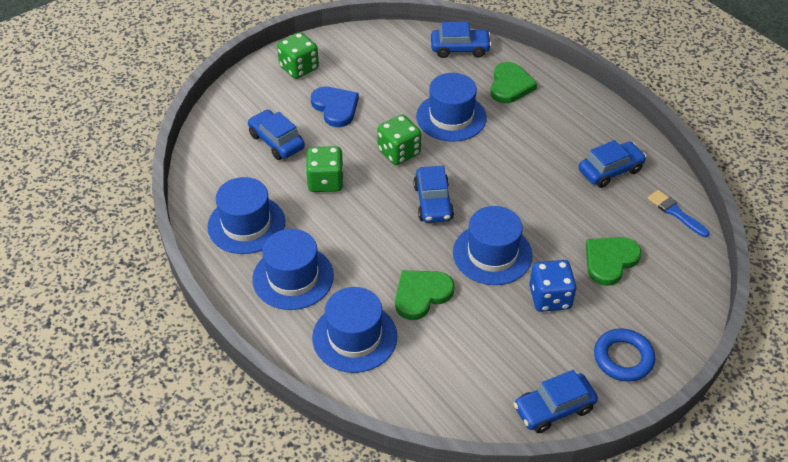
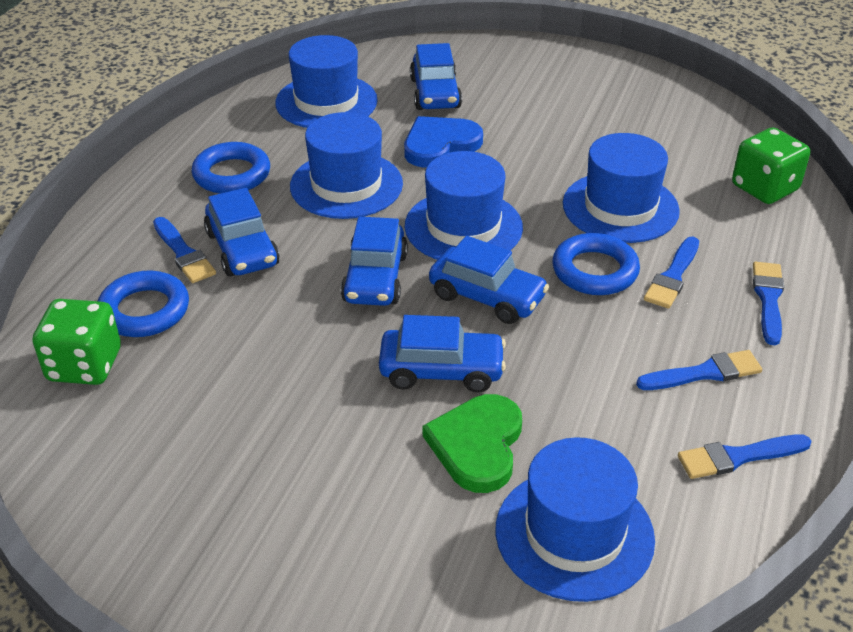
blue brush: 1 -> 5
blue dice: 1 -> 0
blue ring: 1 -> 3
green dice: 3 -> 2
green heart: 3 -> 1

